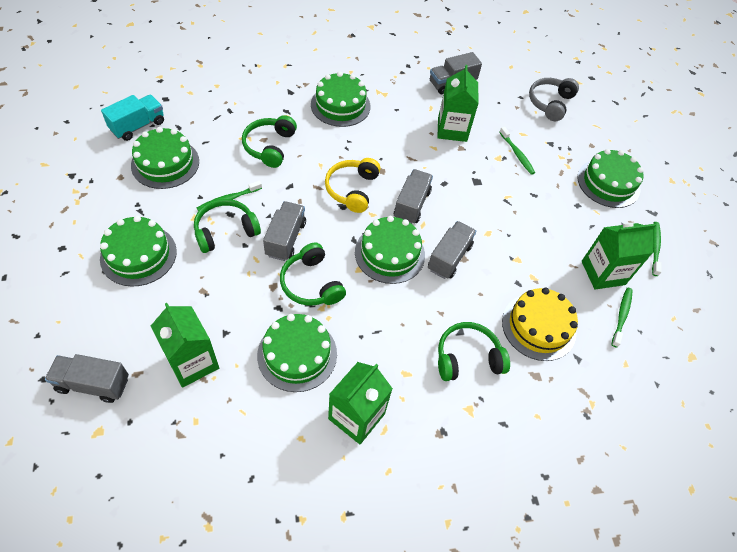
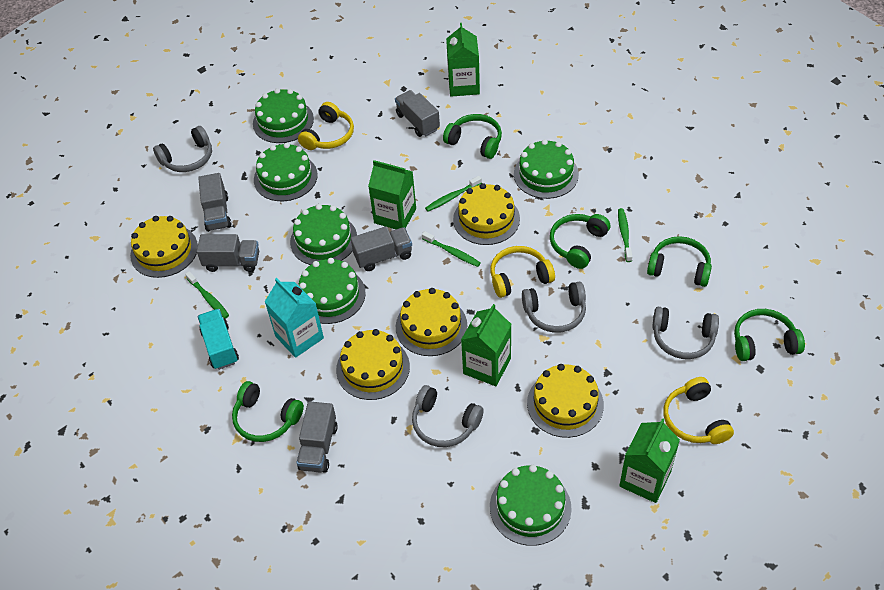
green headphones: 4 -> 5
grey headphones: 1 -> 4
turquoise carton: 0 -> 1
yellow cake: 1 -> 5
yellow headphones: 1 -> 3

